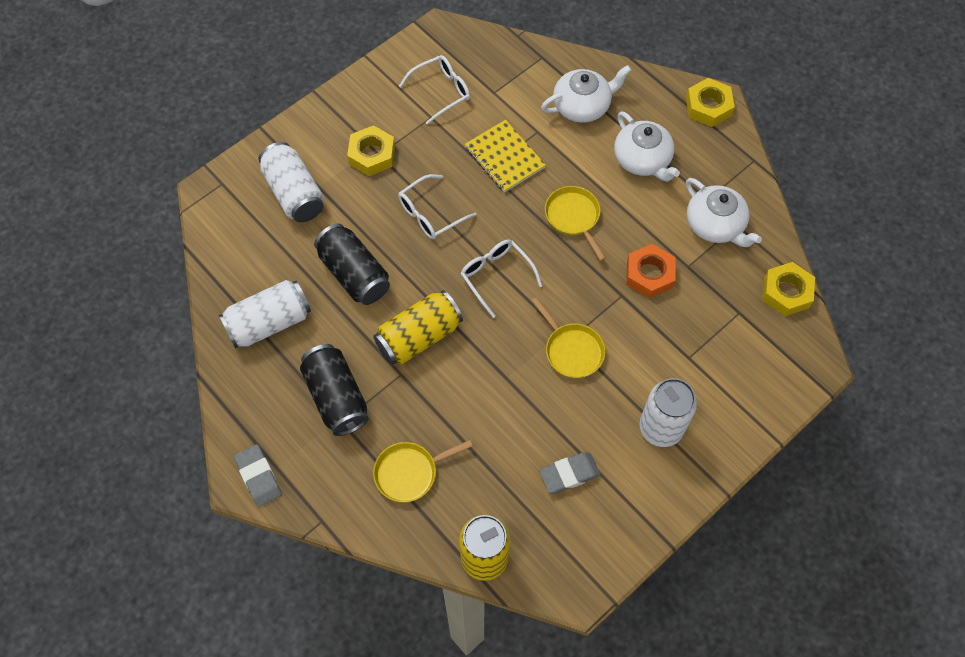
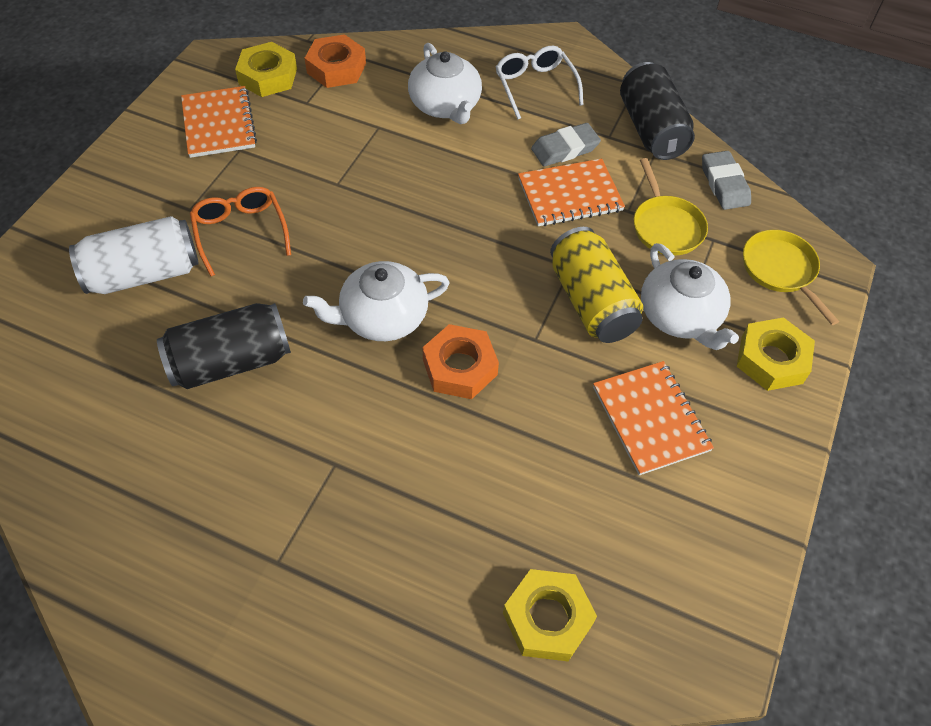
orange glasses: 0 -> 1
orange notebook: 0 -> 3
orange nut: 1 -> 2
white can: 3 -> 1
white glasses: 3 -> 1
yellow can: 2 -> 1
yellow notebook: 1 -> 0
yellow pan: 3 -> 2

